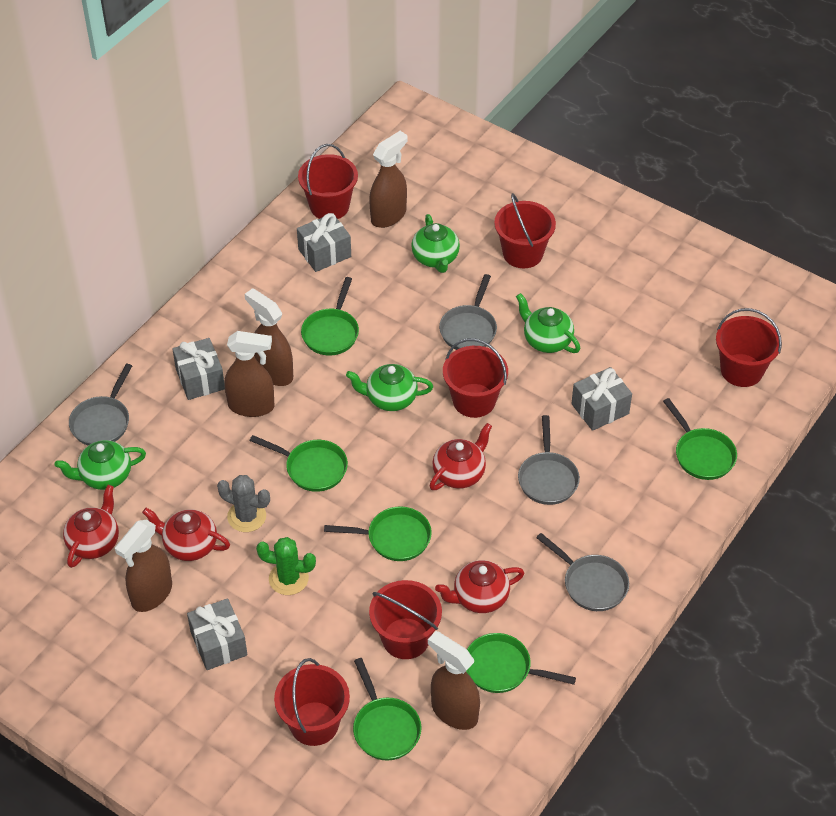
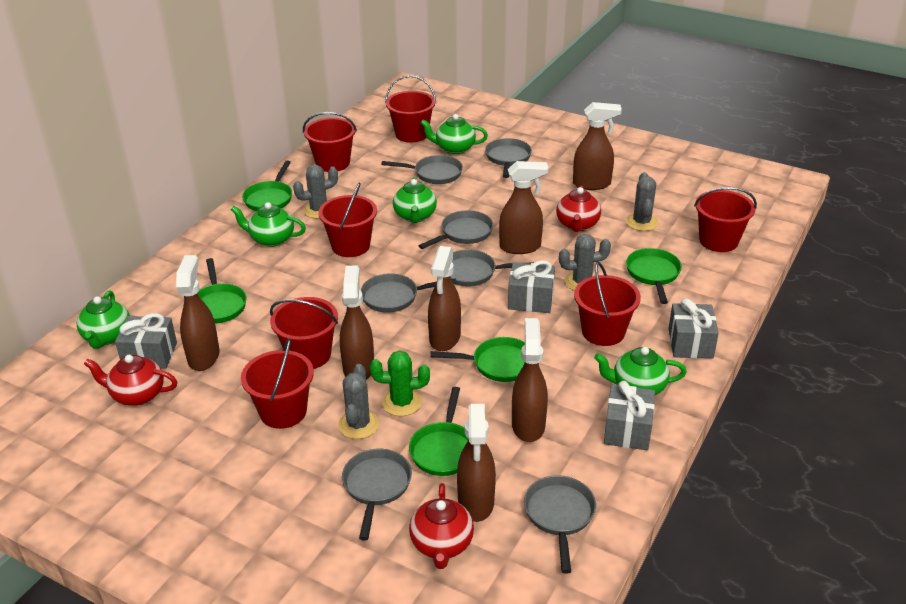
brown spray bottle: 5 -> 7
green pan: 6 -> 5
green teapot: 4 -> 5
grey cactus: 1 -> 4
grey pan: 4 -> 7
red bucket: 6 -> 7
red teapot: 4 -> 3

